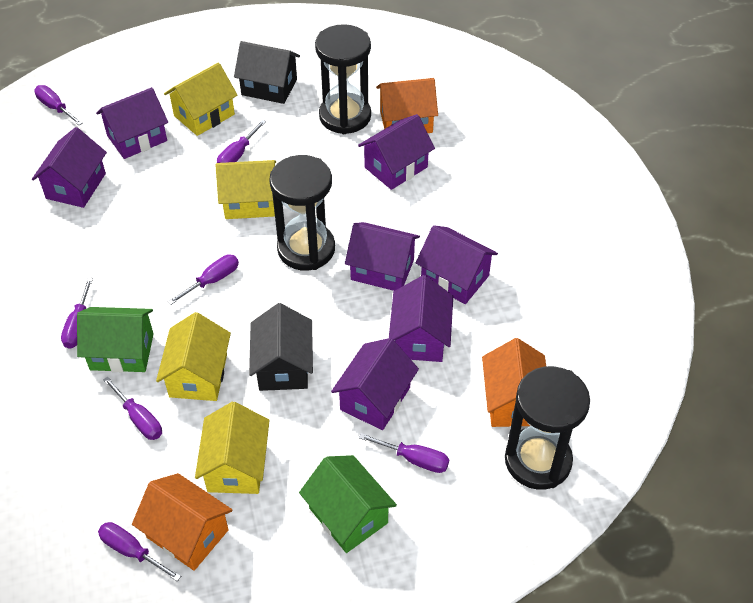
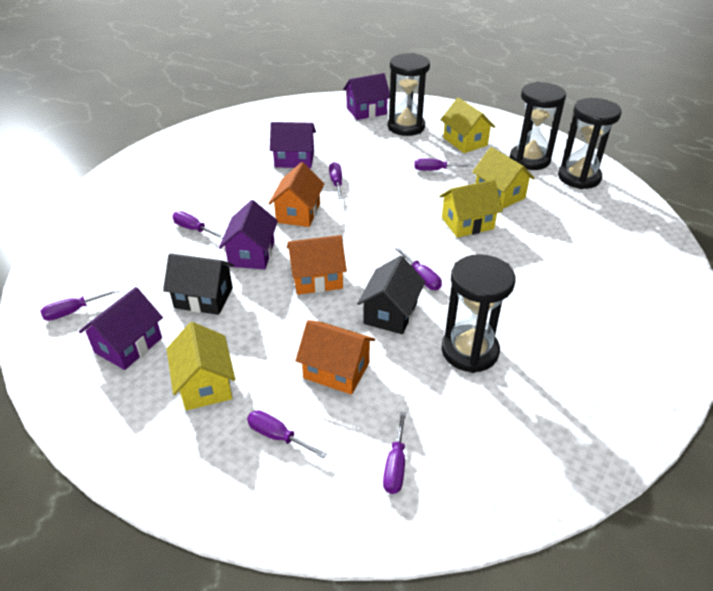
black hourglass: 3 -> 4
green house: 2 -> 0
purple house: 7 -> 4

